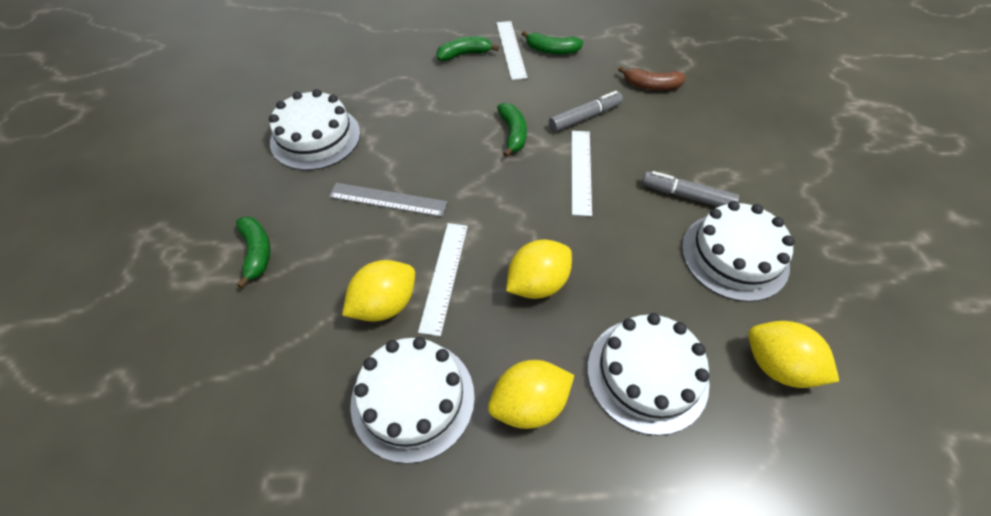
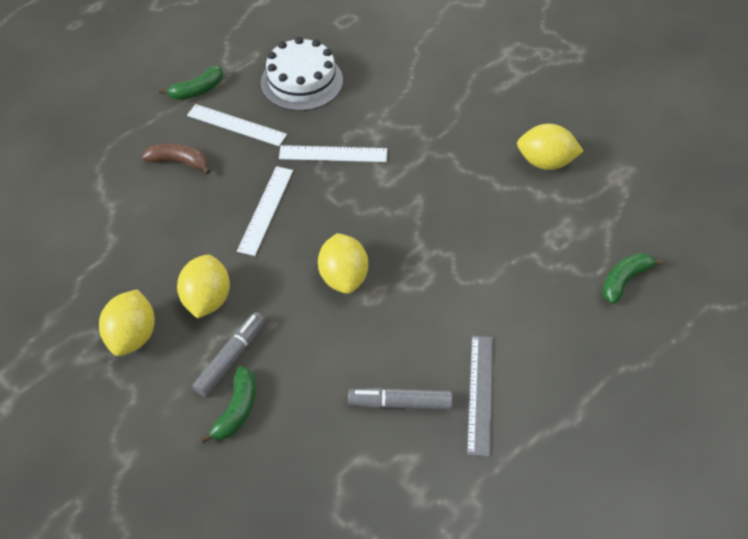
green banana: 4 -> 3
white cake: 4 -> 1

